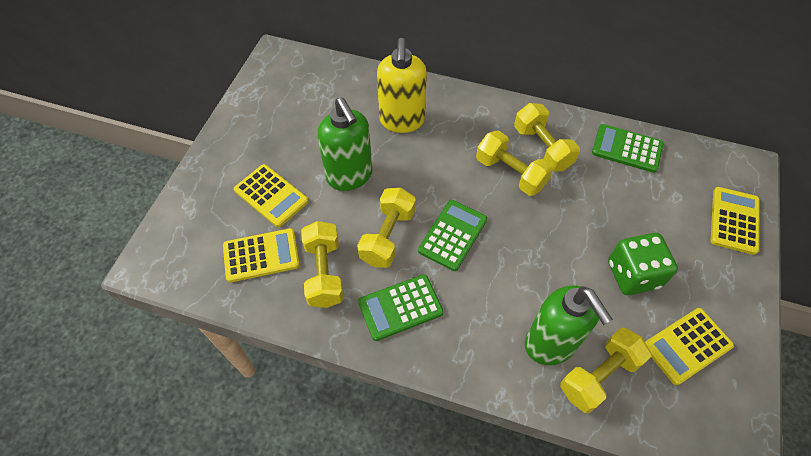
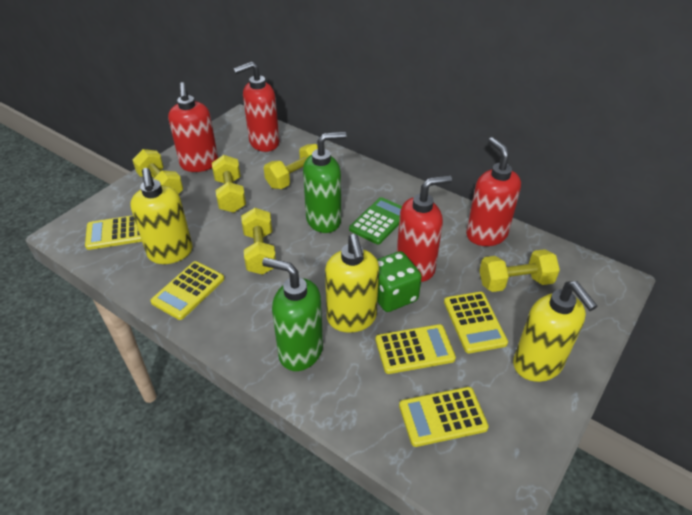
green calculator: 3 -> 1
red soap dispenser: 0 -> 4
yellow calculator: 4 -> 5
yellow soap dispenser: 1 -> 3

